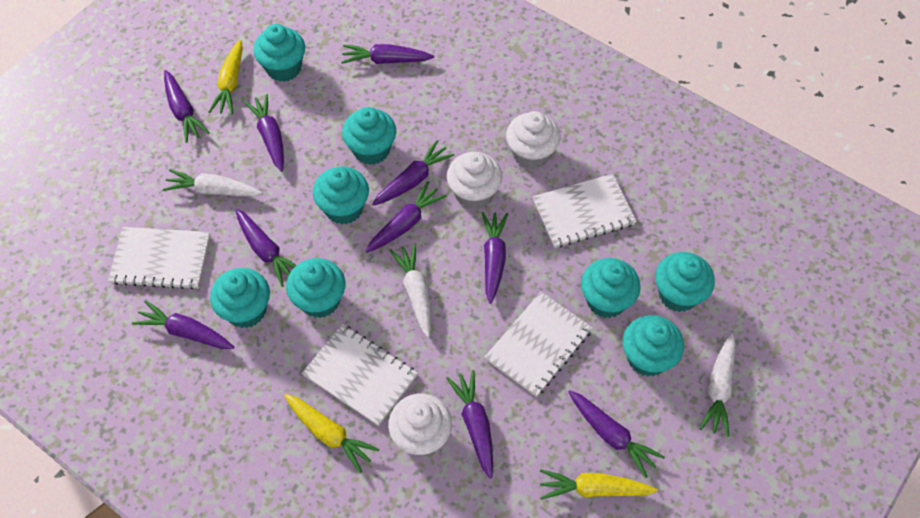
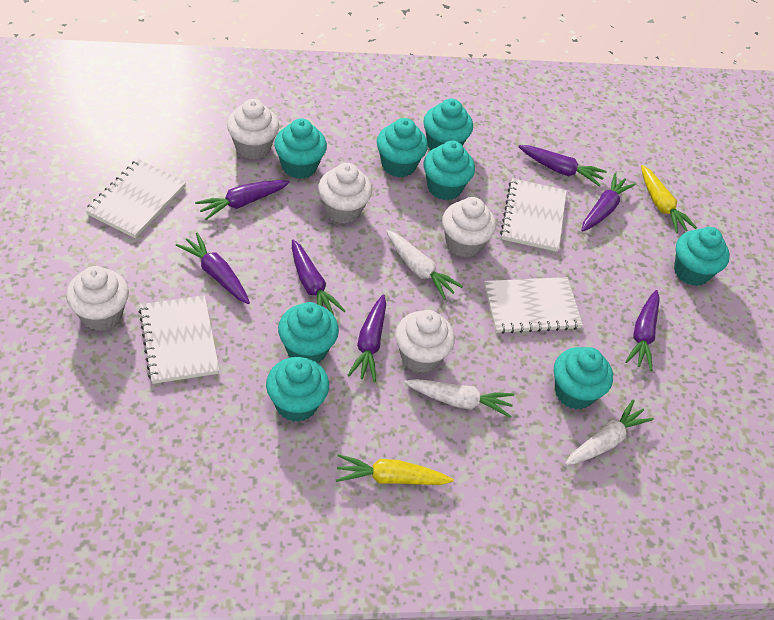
purple carrot: 10 -> 7
white cupcake: 3 -> 5
yellow carrot: 3 -> 2

